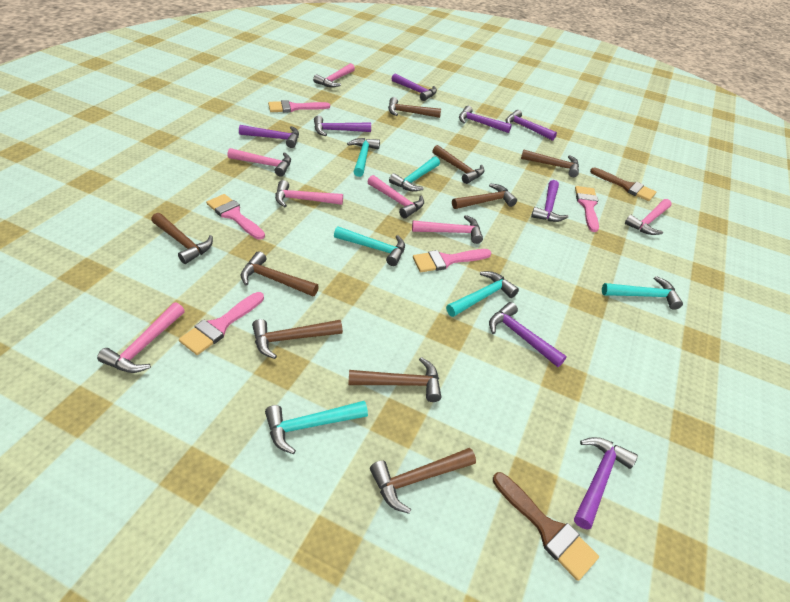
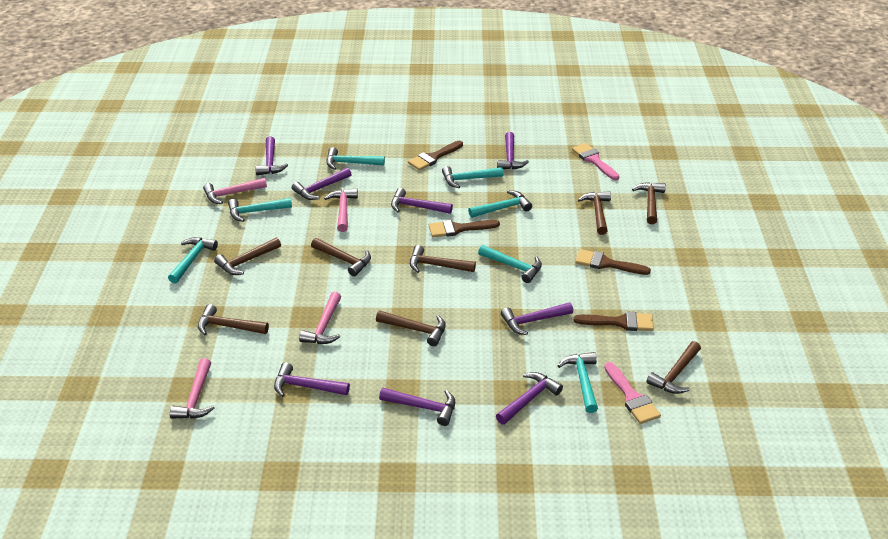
brown brush: 2 -> 4
brown hammer: 9 -> 8
pink brush: 5 -> 2
pink hammer: 7 -> 4
turquoise hammer: 6 -> 7

